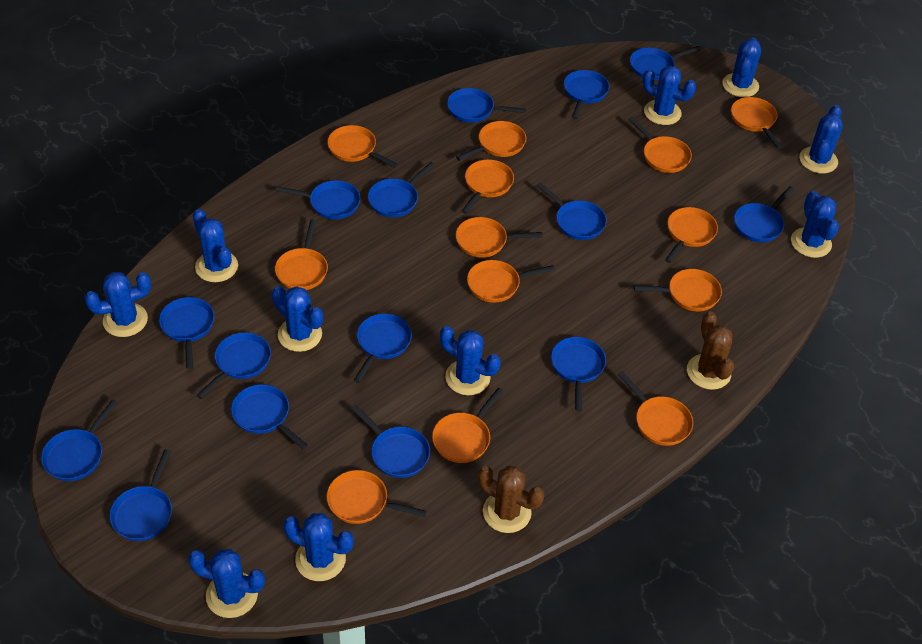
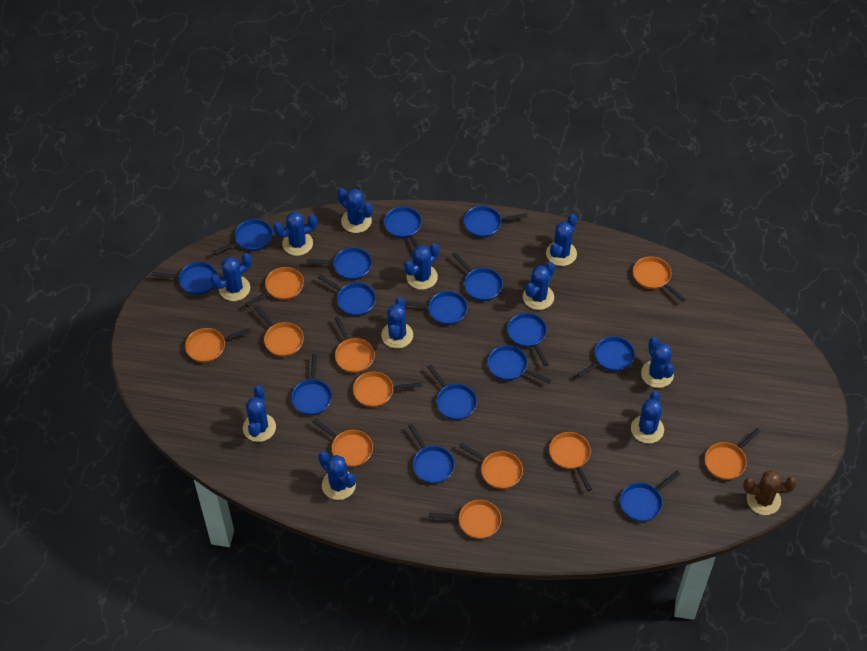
blue cactus: 10 -> 11
brown cactus: 2 -> 1
orange pan: 13 -> 11

